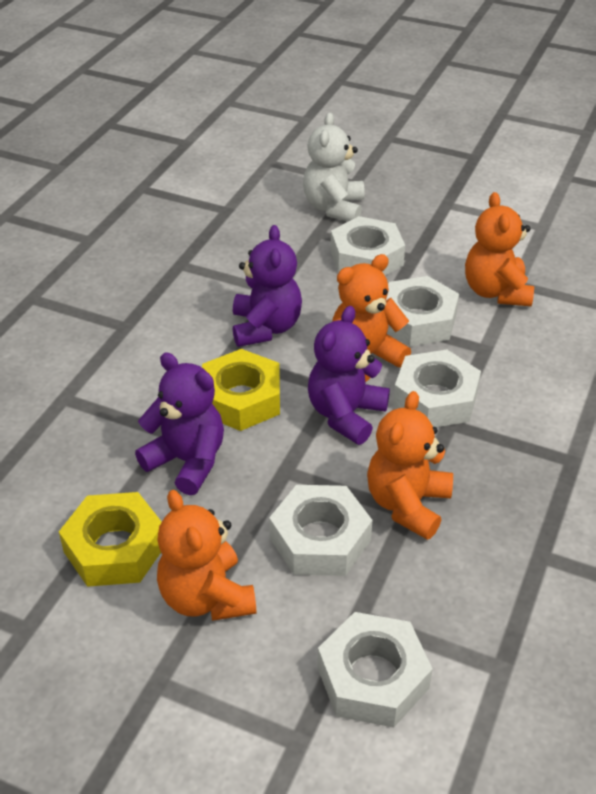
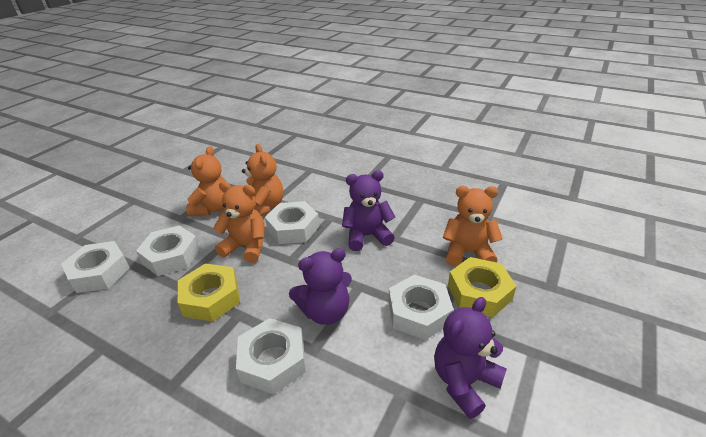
white teddy bear: 1 -> 0

